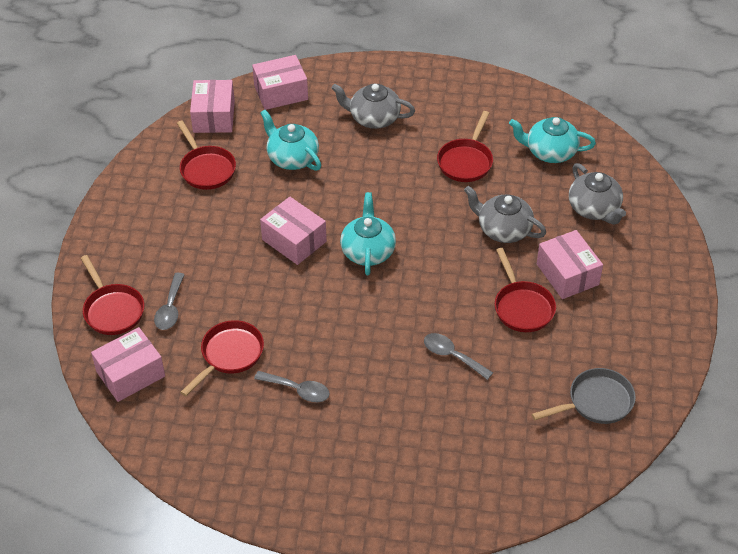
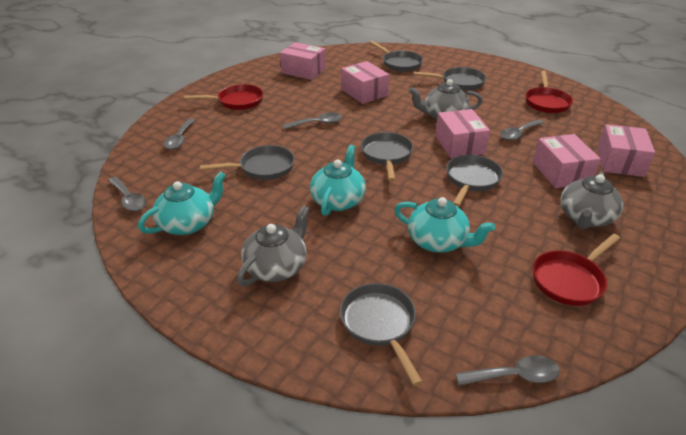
grey pan: 1 -> 6
grey spoon: 3 -> 5
red pan: 5 -> 3

